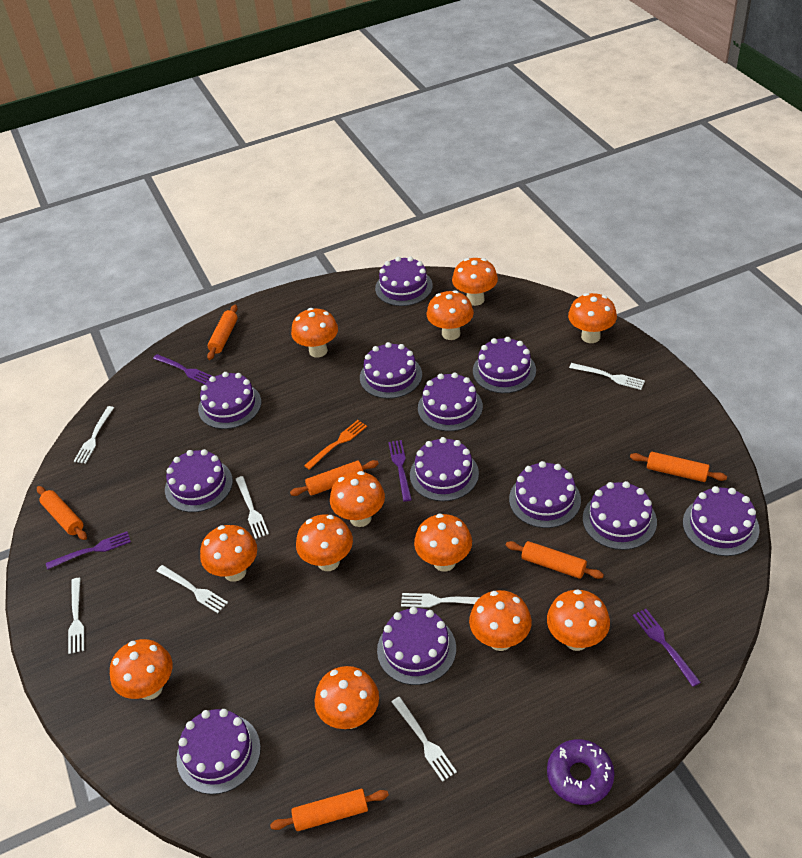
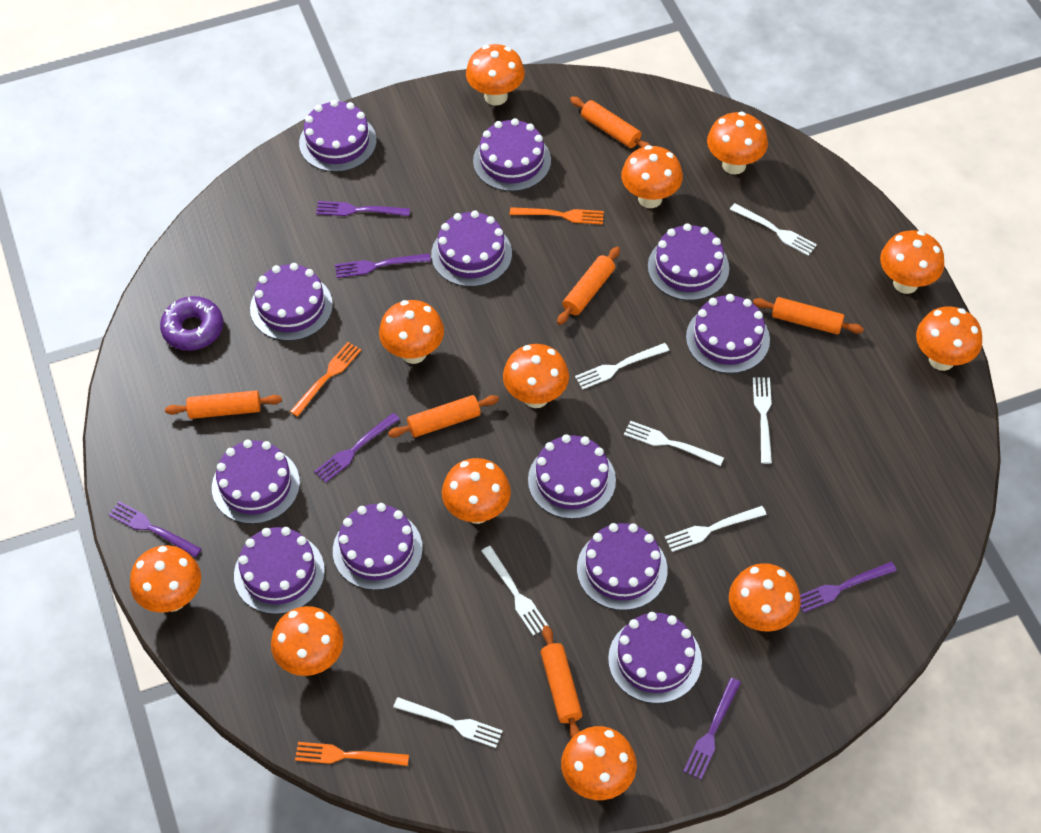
orange fork: 1 -> 3
purple fork: 4 -> 6

